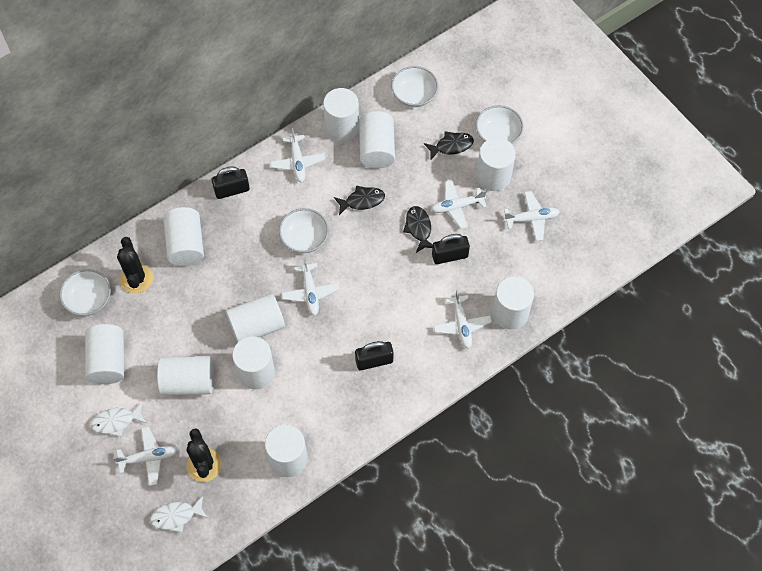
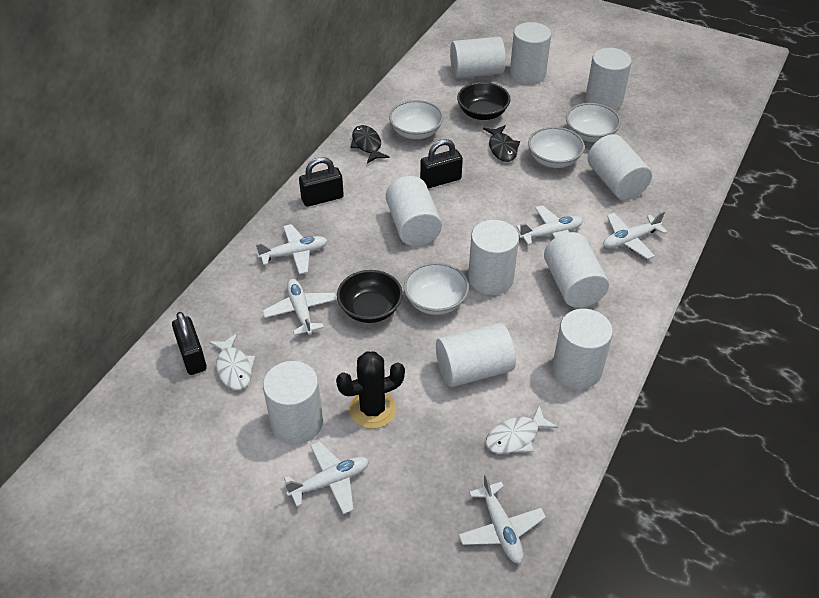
black bowl: 0 -> 2
black cactus: 2 -> 1
black fish: 3 -> 2

